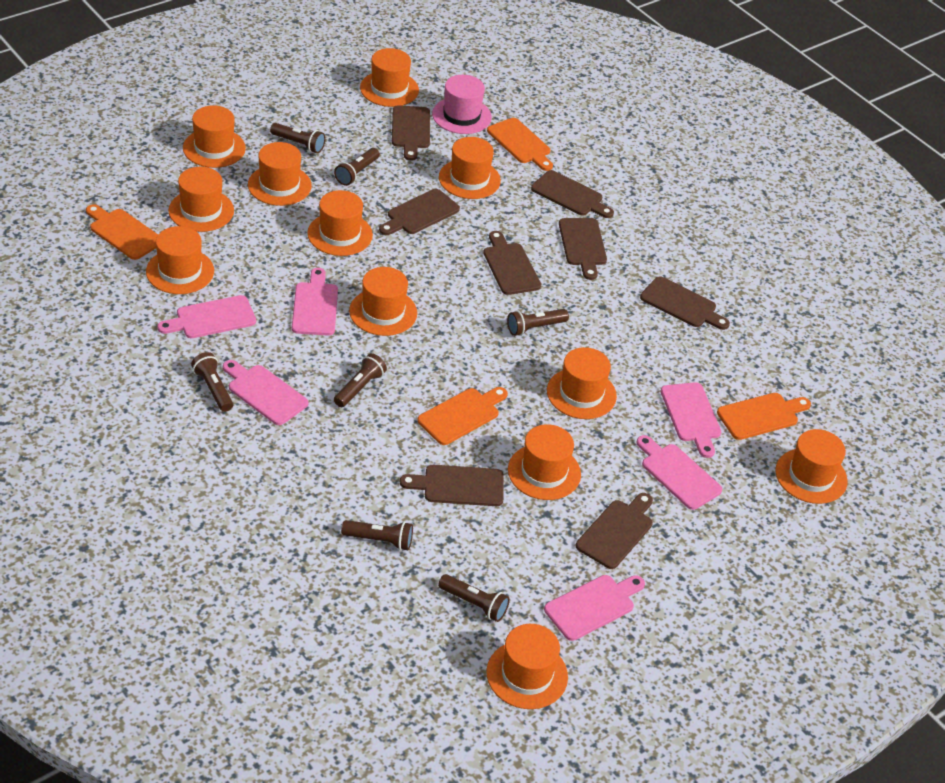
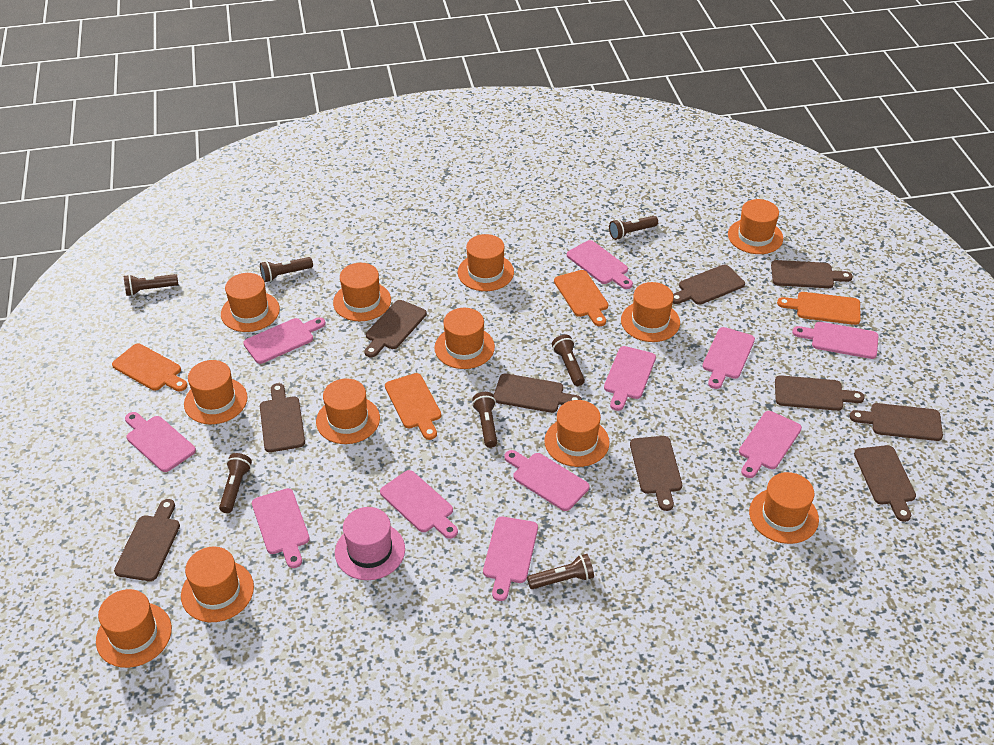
brown cutting board: 8 -> 10
pink cutting board: 6 -> 11

